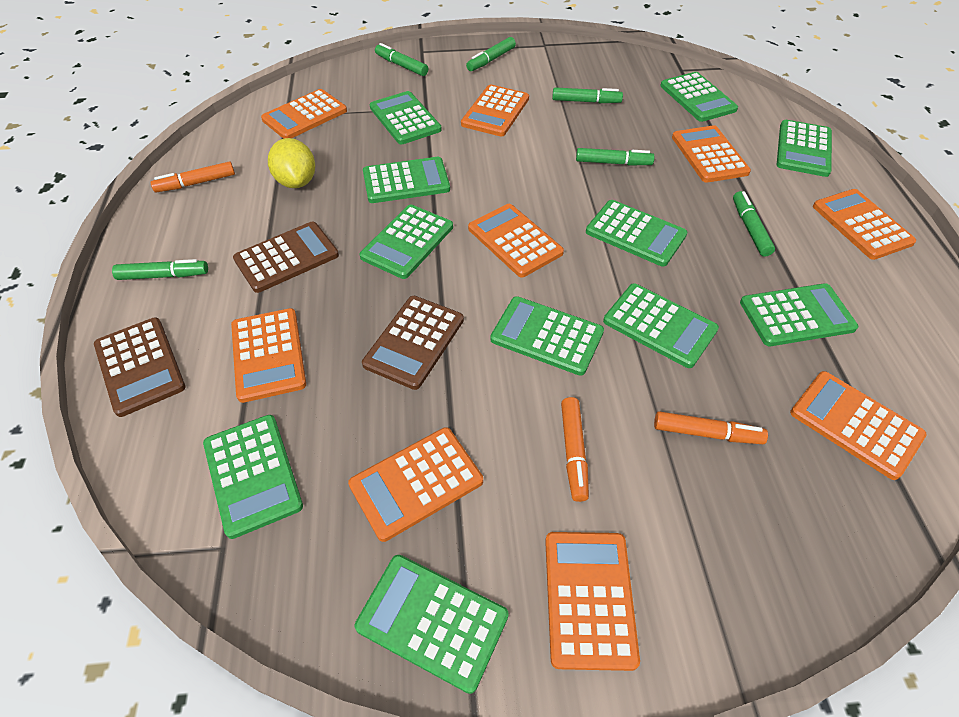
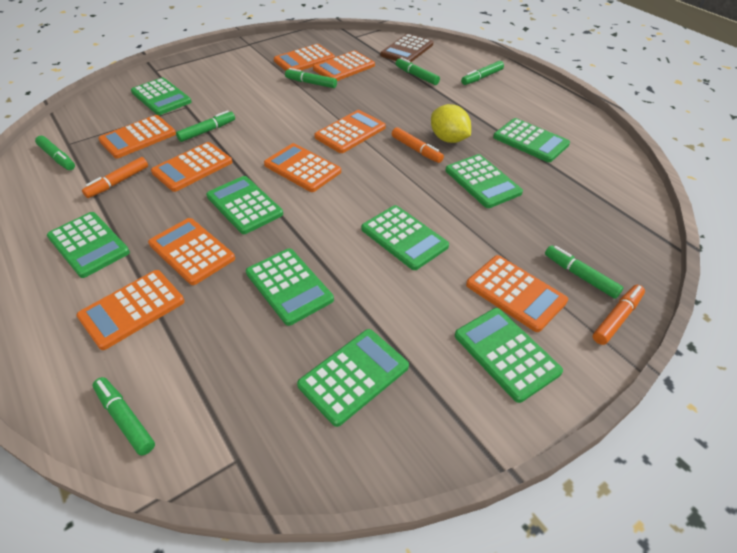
brown calculator: 3 -> 1
green calculator: 11 -> 9
green marker: 6 -> 7

